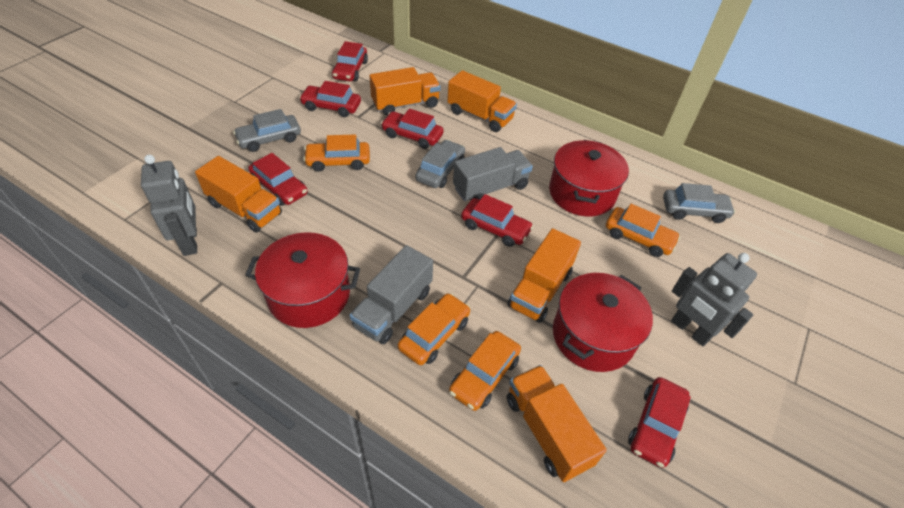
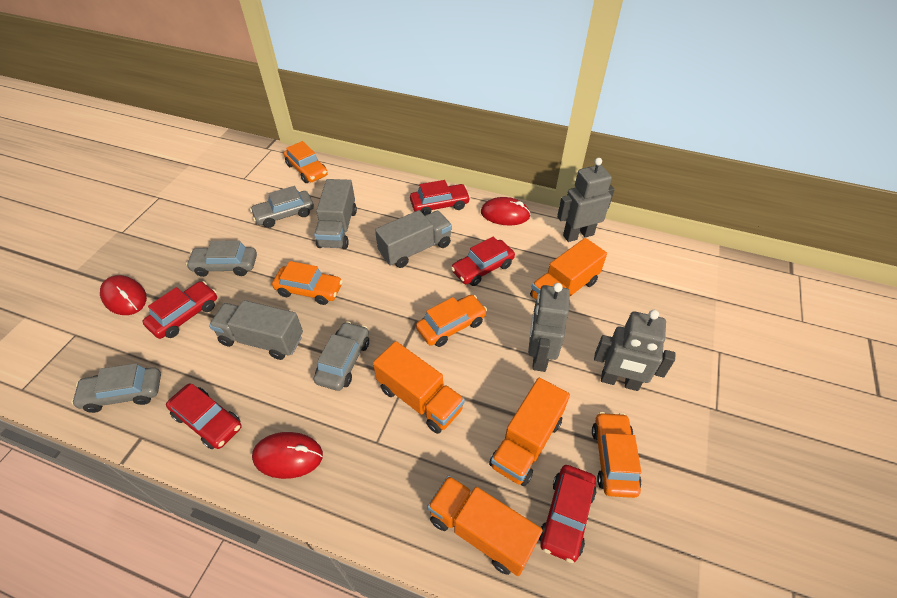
grey car: 3 -> 4
grey robot: 2 -> 3
grey truck: 2 -> 3
orange truck: 5 -> 4
red car: 6 -> 5
red mouse: 0 -> 3
red pot: 3 -> 0

